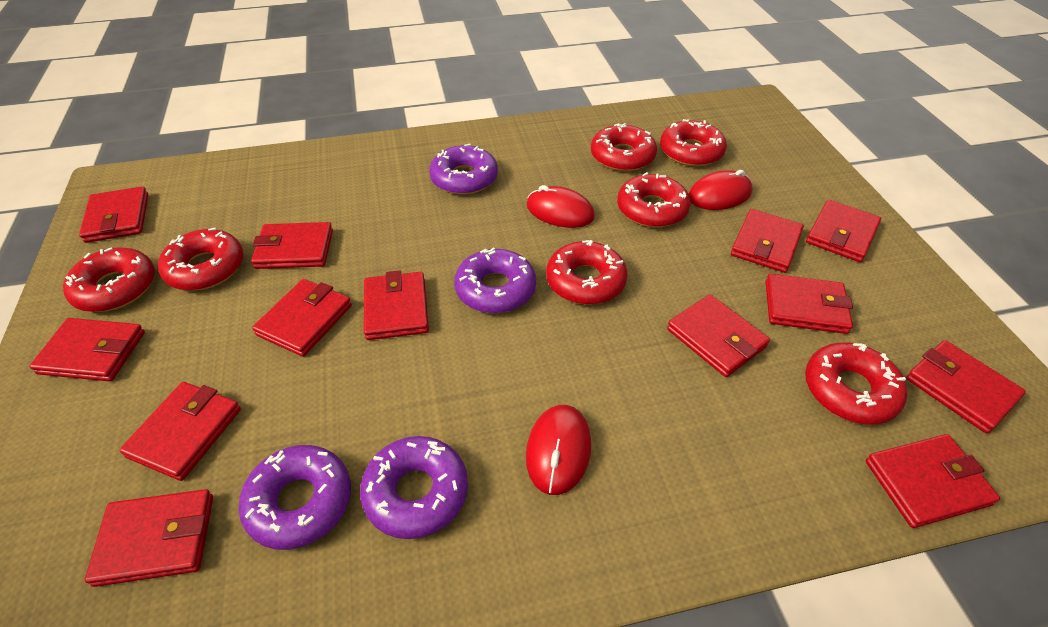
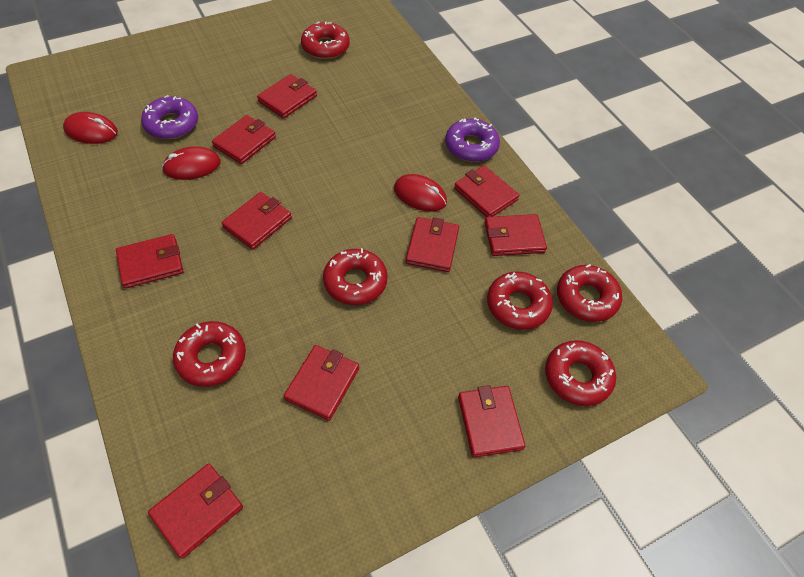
purple donut: 4 -> 2
red donut: 7 -> 6
red wallet: 13 -> 10

